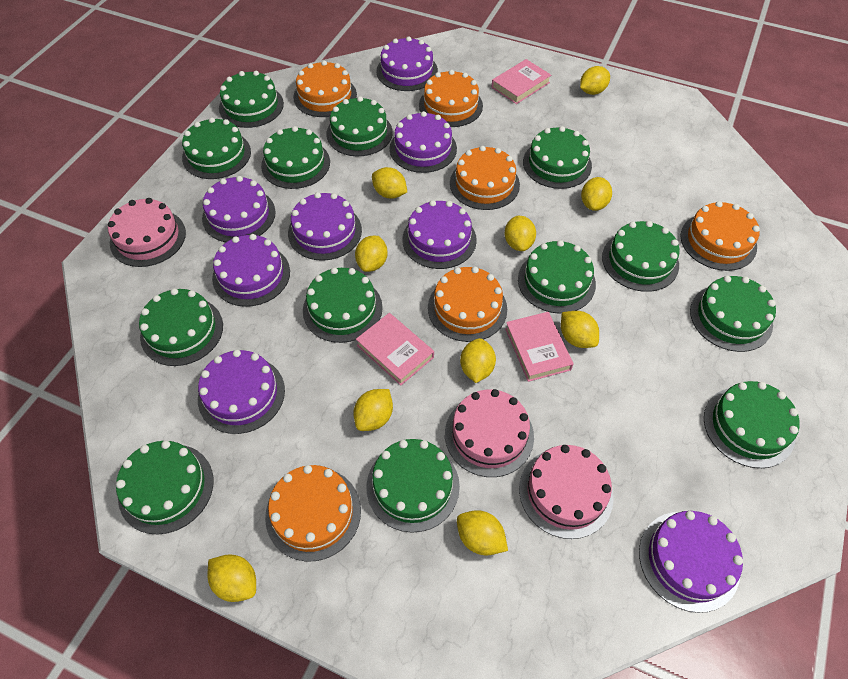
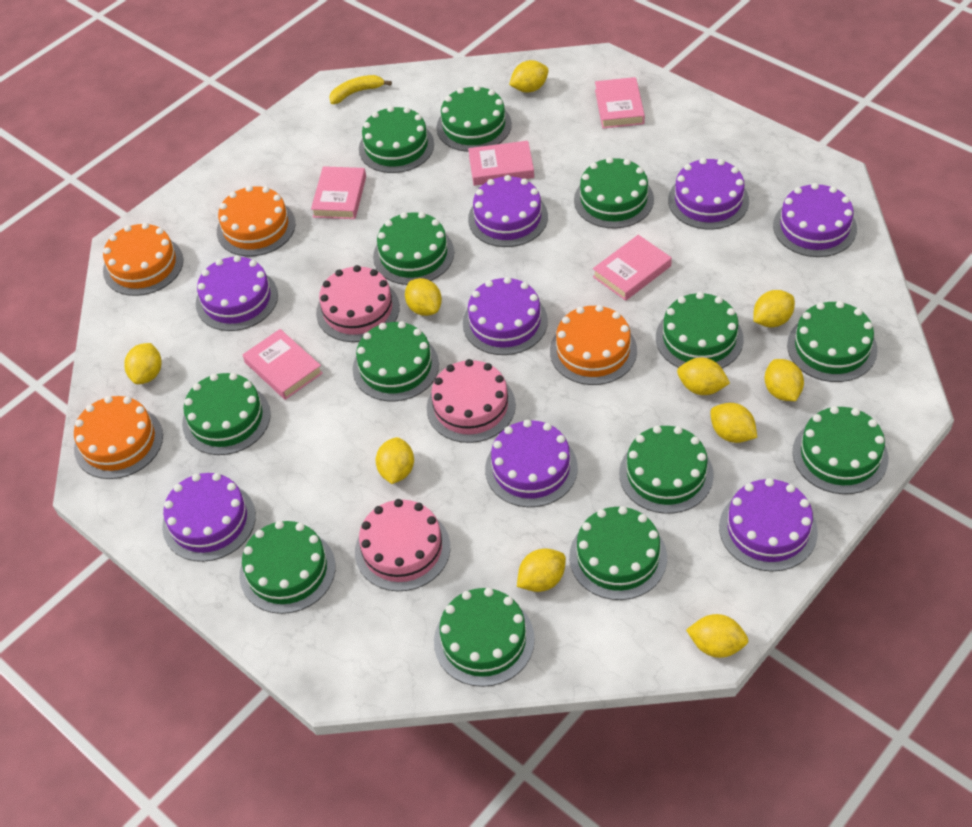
orange cake: 6 -> 4
pink book: 3 -> 5
yellow banana: 0 -> 1

